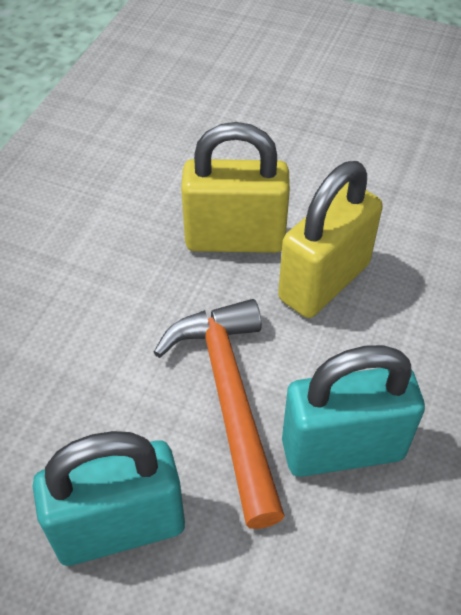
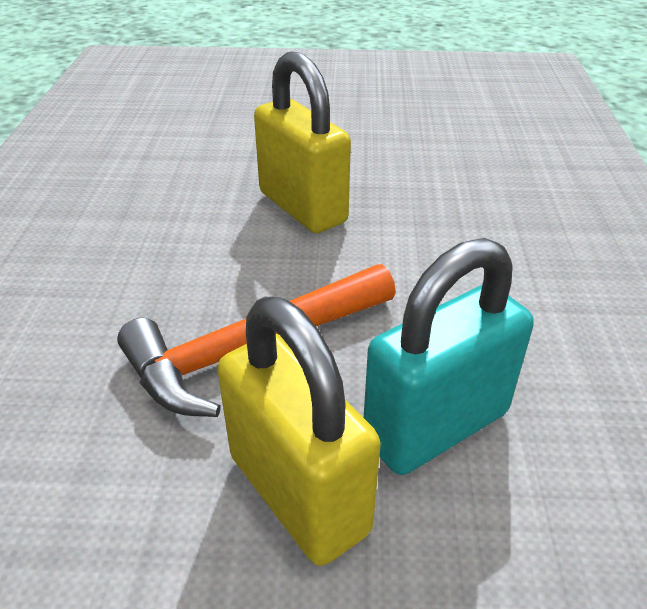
turquoise padlock: 2 -> 1

